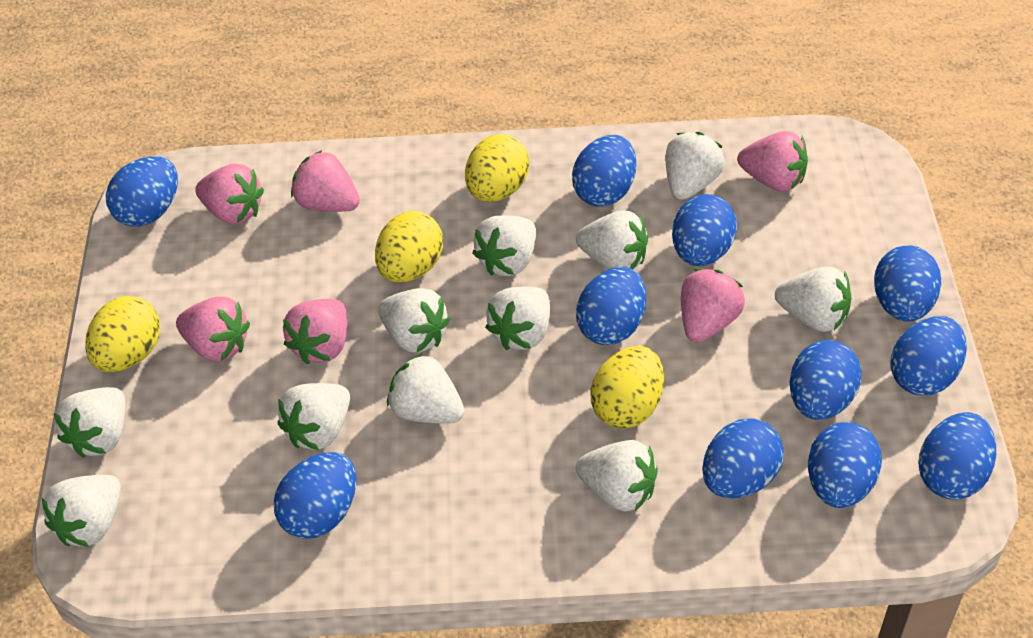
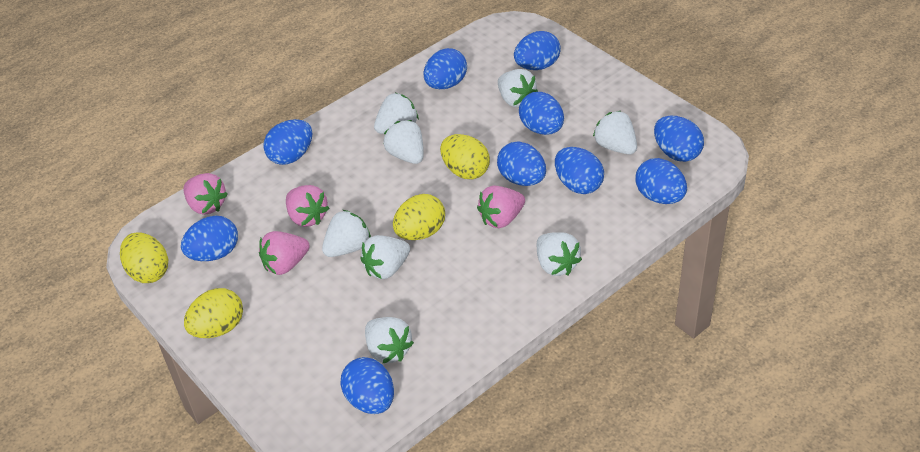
blue egg: 11 -> 10
pink strawberry: 6 -> 4
white strawberry: 11 -> 8

